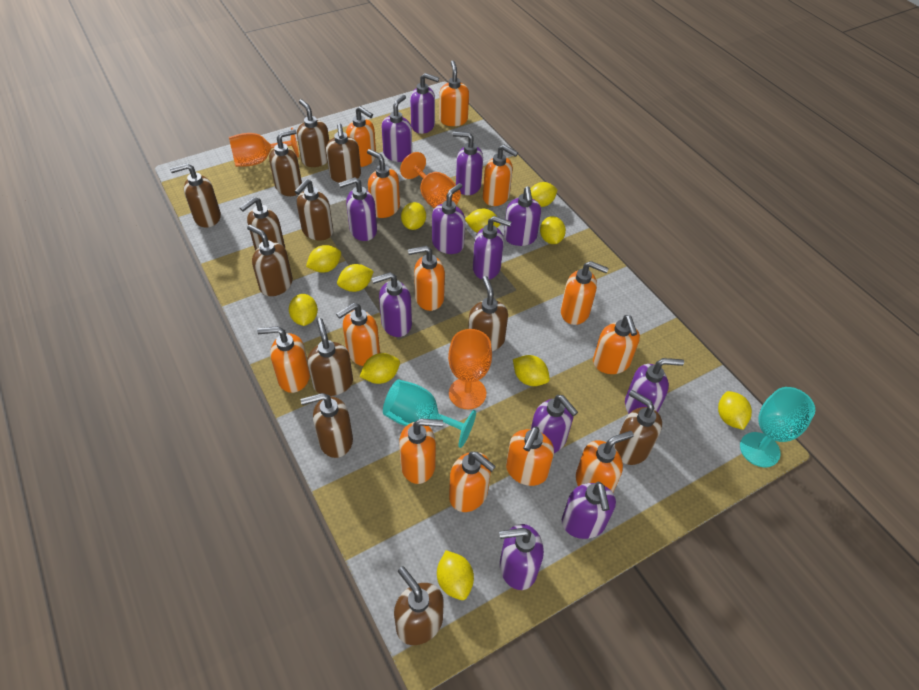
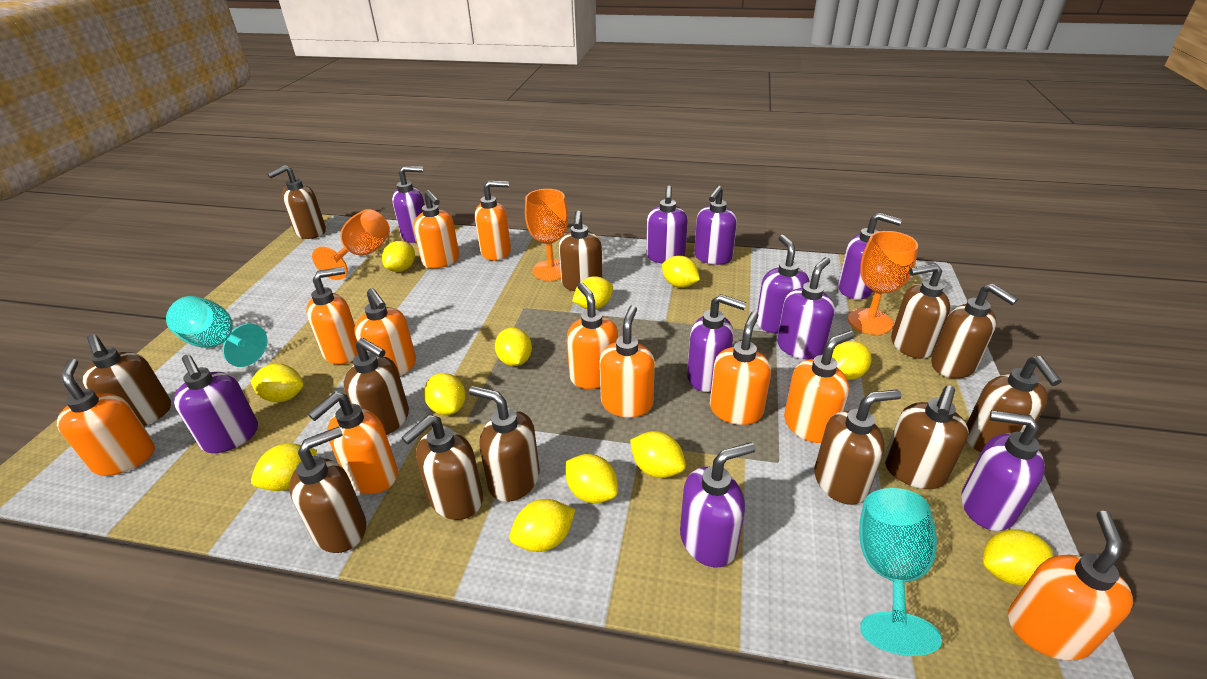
orange soap dispenser: 13 -> 11
purple soap dispenser: 12 -> 10
yellow lemon: 11 -> 12

